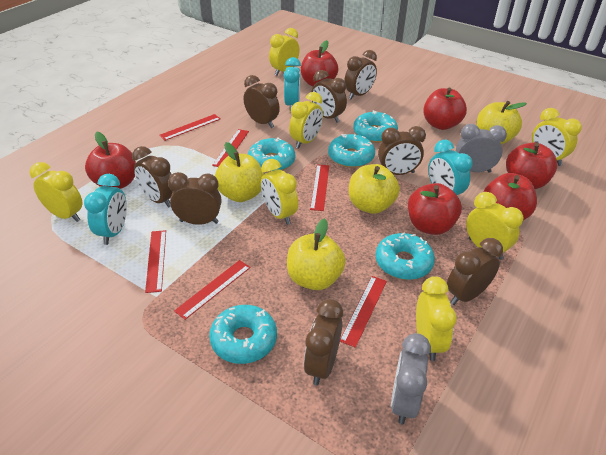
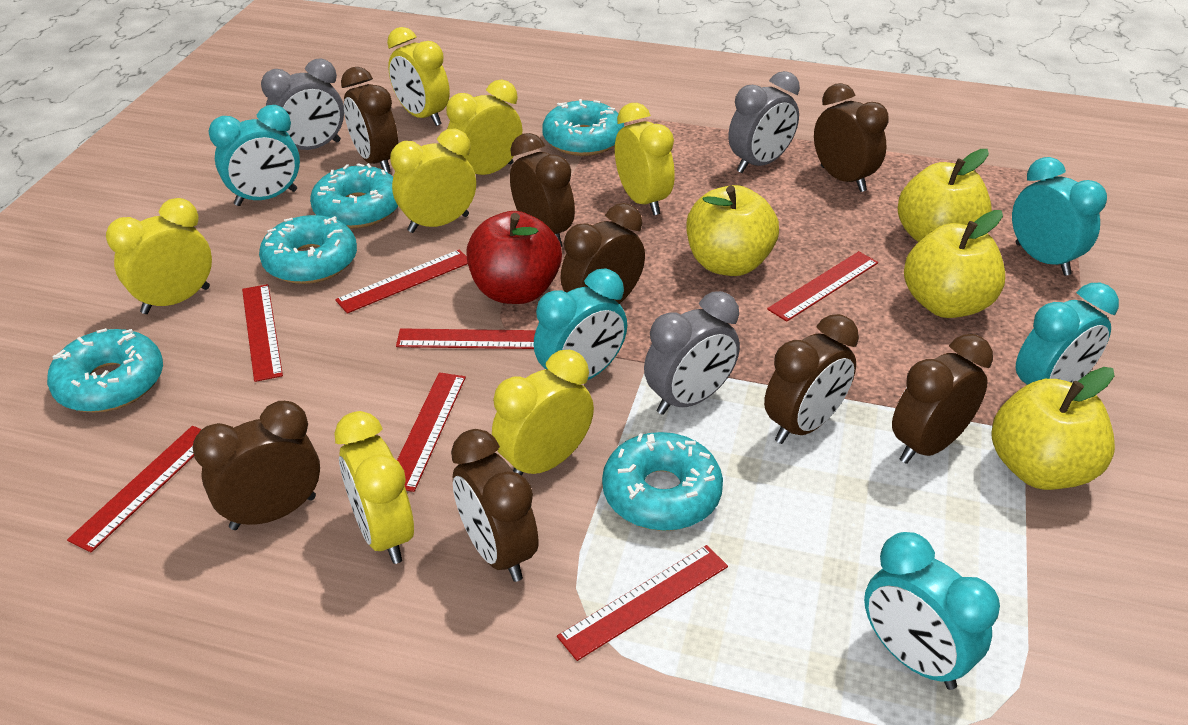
grey clock: 2 -> 3
red apple: 6 -> 1
red ruler: 6 -> 7
turquoise clock: 3 -> 5

